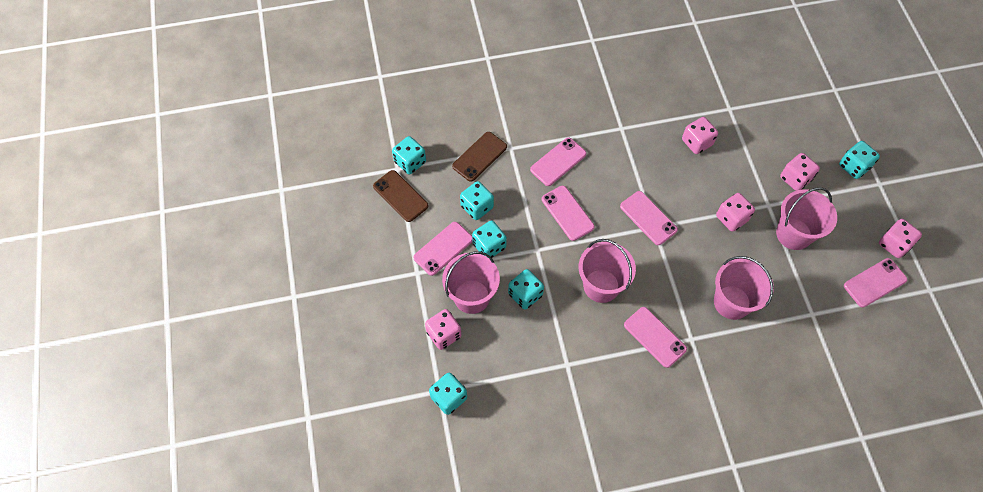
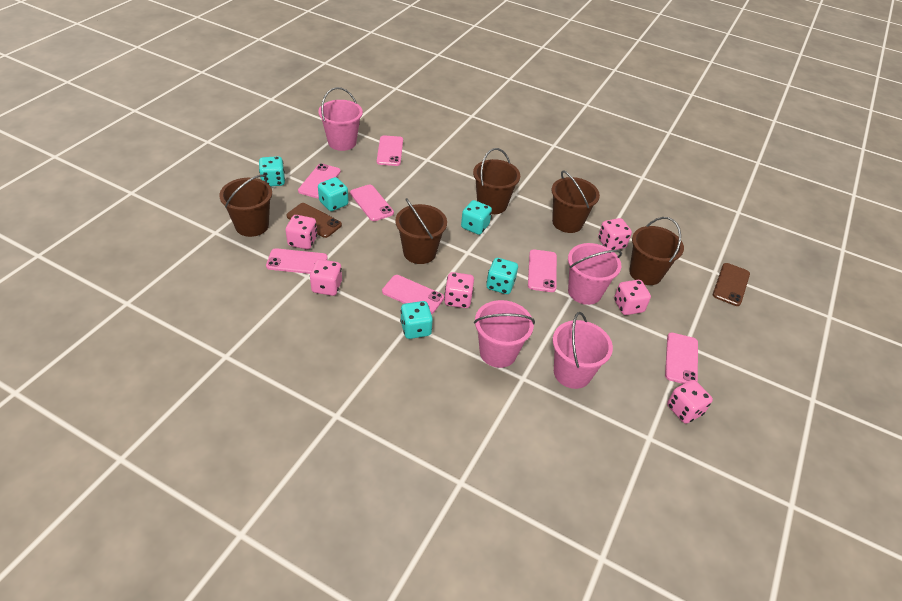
brown bucket: 0 -> 5
pink dice: 5 -> 6
pink phone: 6 -> 7
turquoise dice: 6 -> 5

